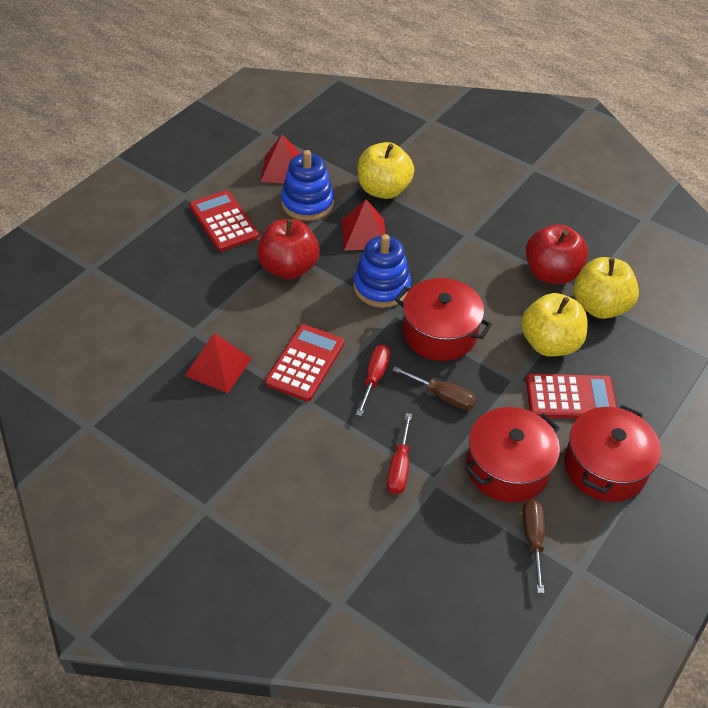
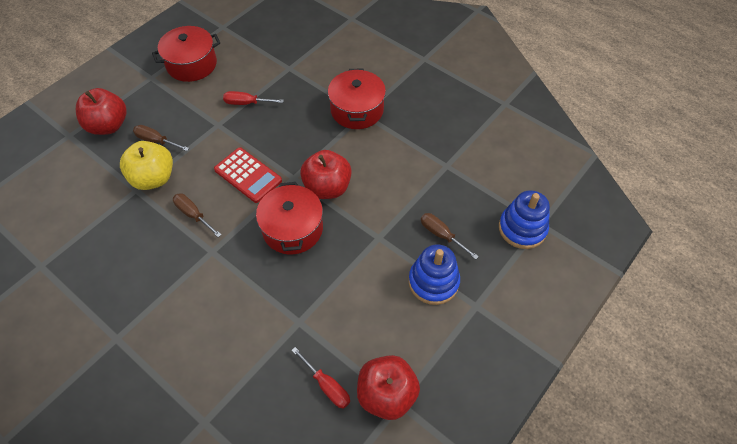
brown screwdriver: 2 -> 3
red apple: 2 -> 3
red calculator: 3 -> 1
red pyramid: 3 -> 0
yellow apple: 3 -> 1

